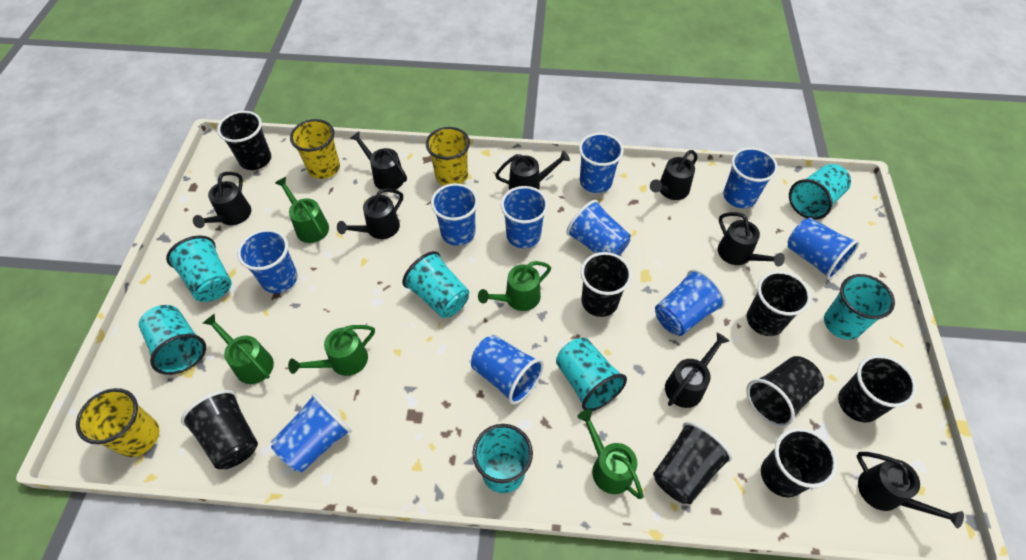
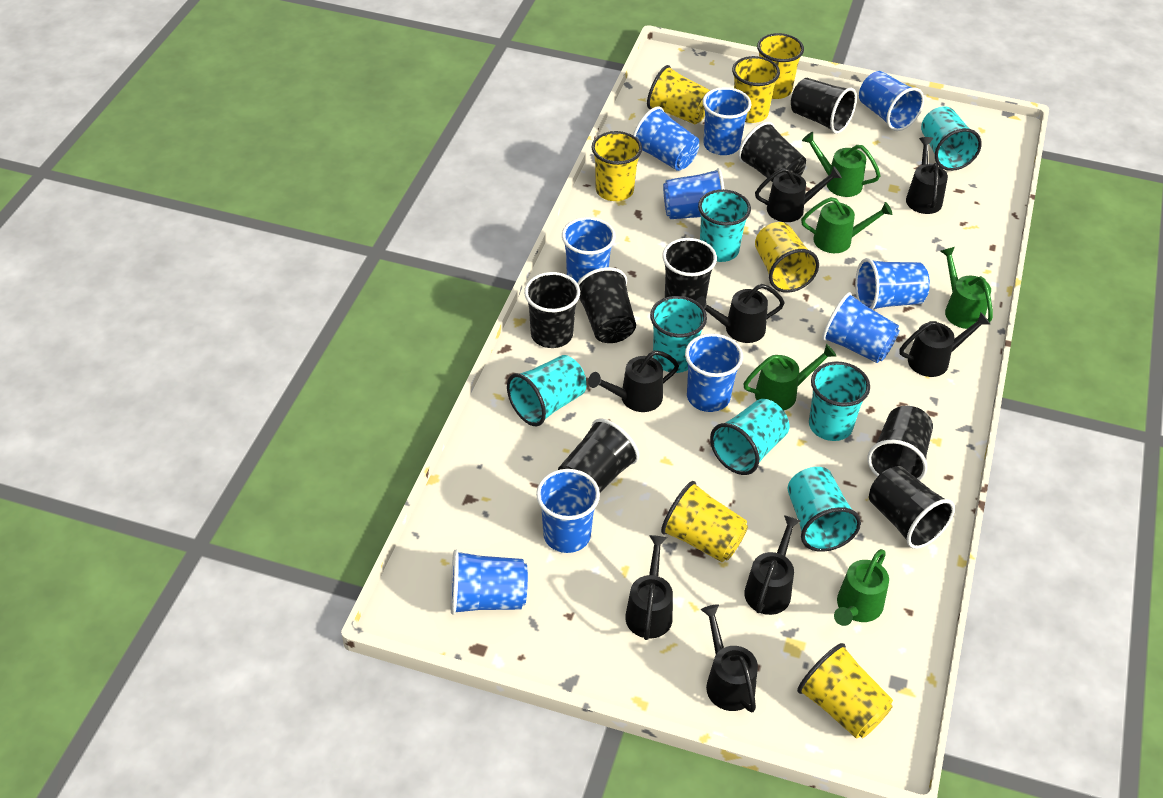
yellow cup: 3 -> 7

